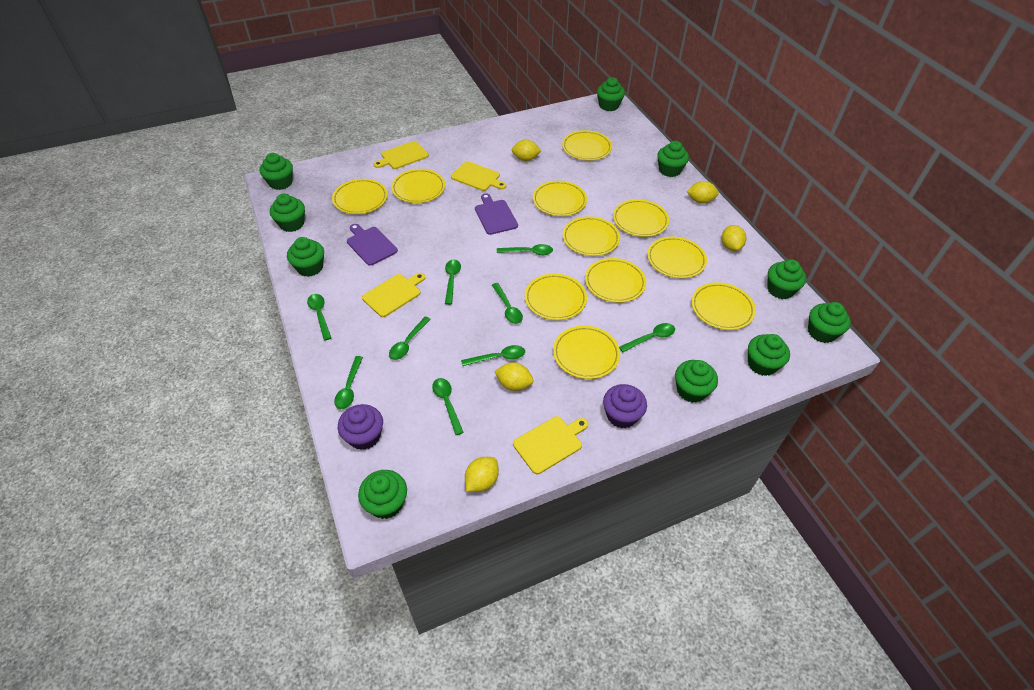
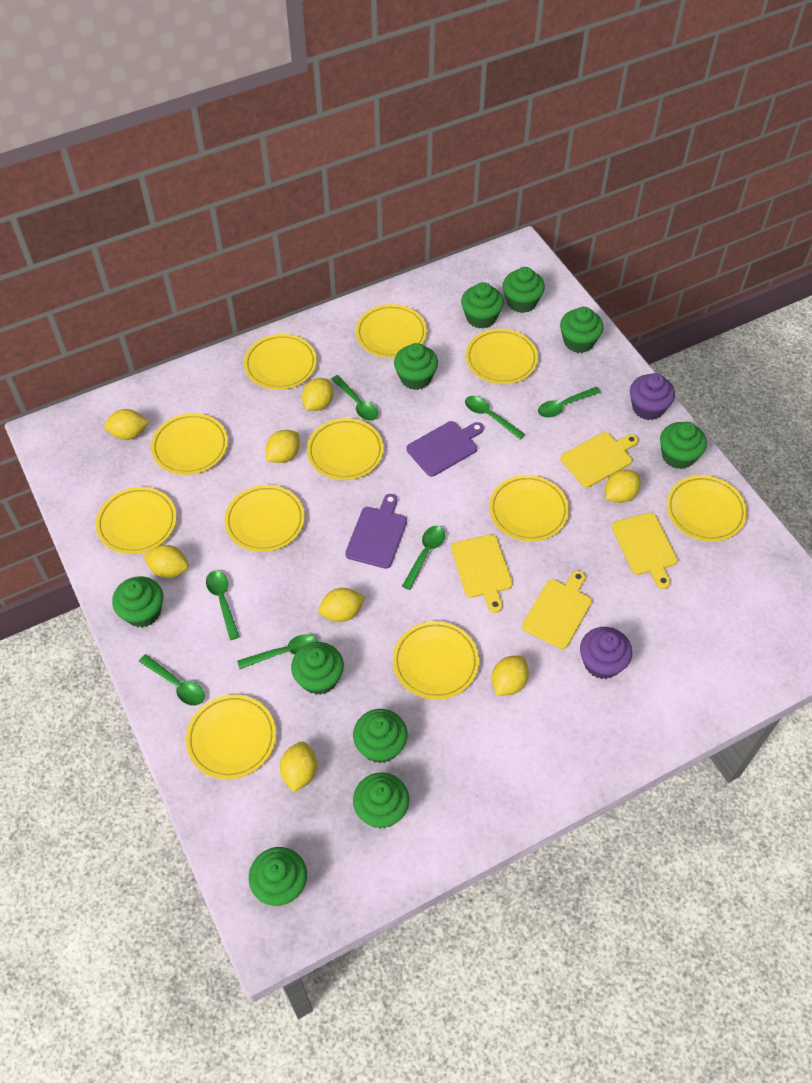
green spoon: 9 -> 7
yellow lemon: 5 -> 8

